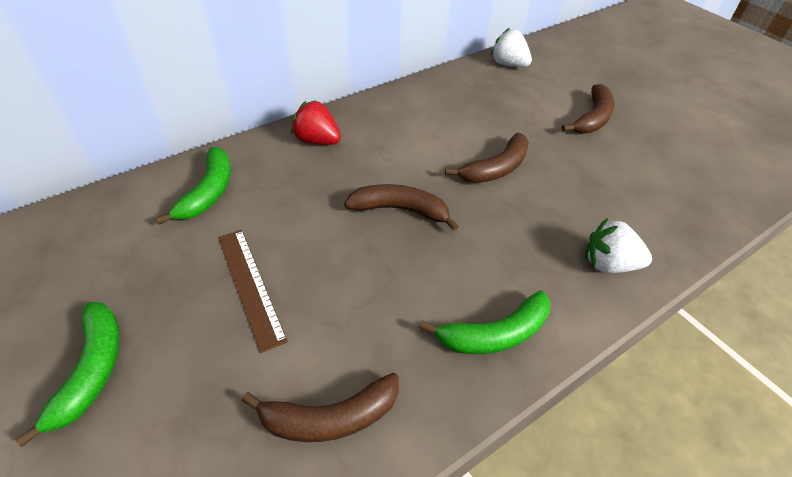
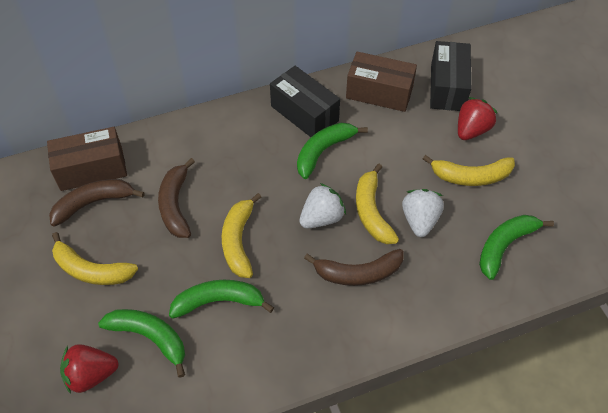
black box: 0 -> 2
brown banana: 4 -> 3
brown box: 0 -> 2
brown ruler: 1 -> 0
green banana: 3 -> 4
red strawberry: 1 -> 2
yellow banana: 0 -> 4

